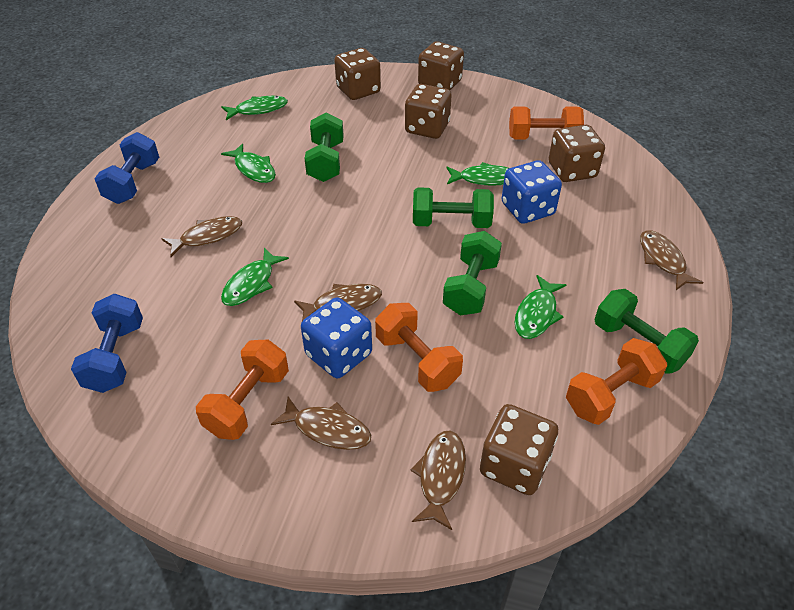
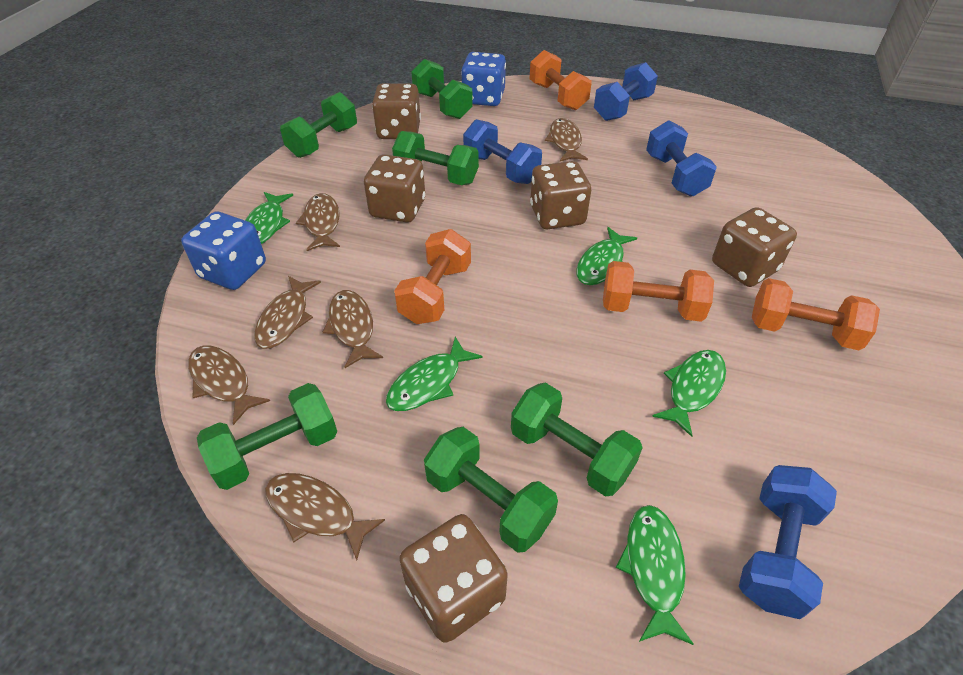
blue dumbbell: 2 -> 4
brown fish: 5 -> 6
green dumbbell: 4 -> 6

